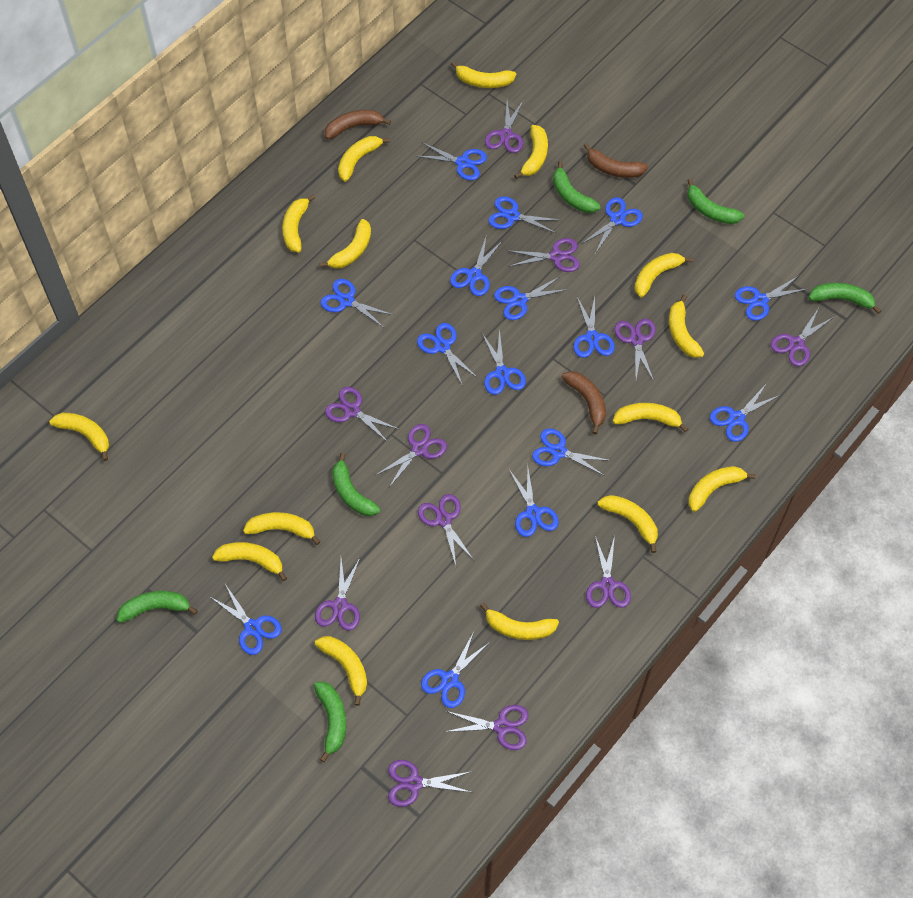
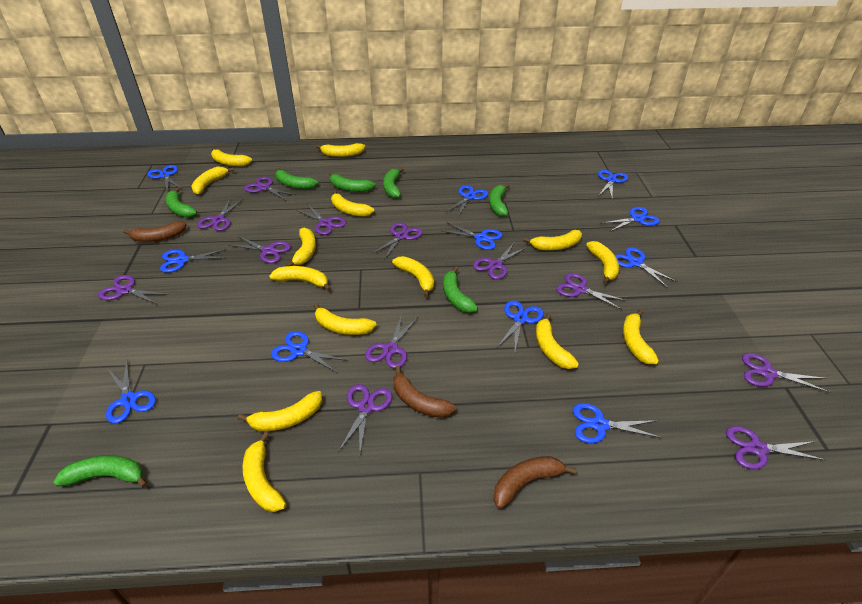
blue scissors: 15 -> 11
green banana: 6 -> 7
purple scissors: 11 -> 12
yellow banana: 15 -> 14

